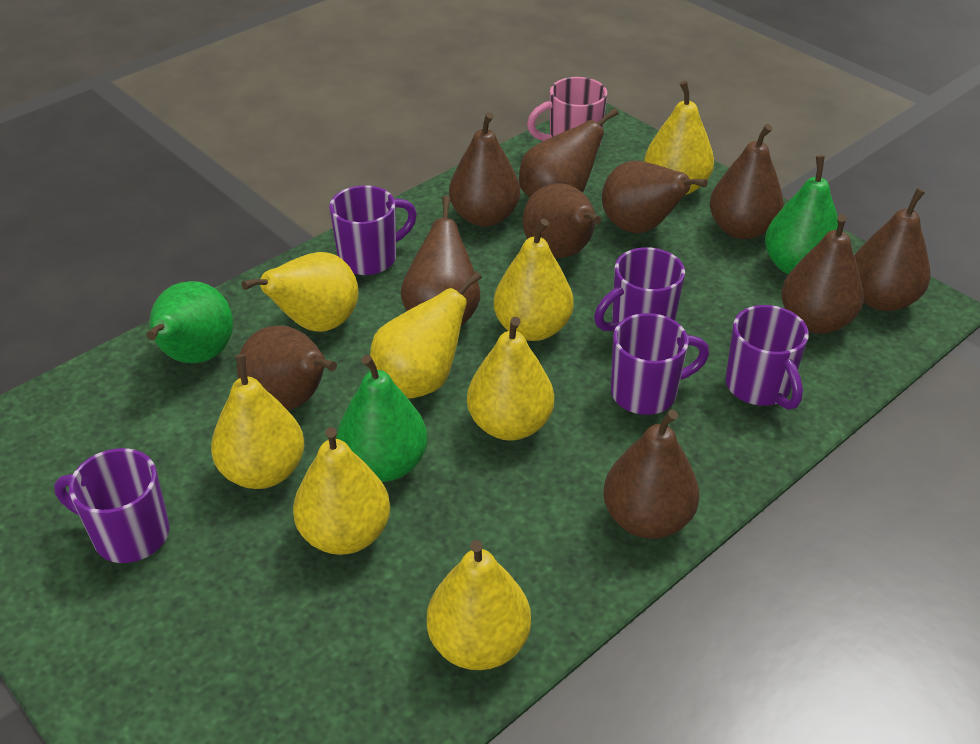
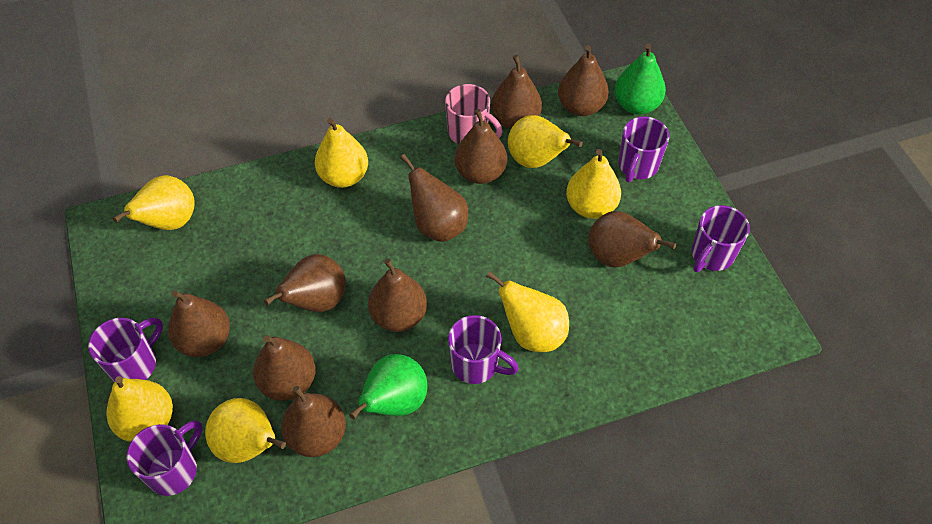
green pear: 3 -> 2
yellow pear: 8 -> 7

